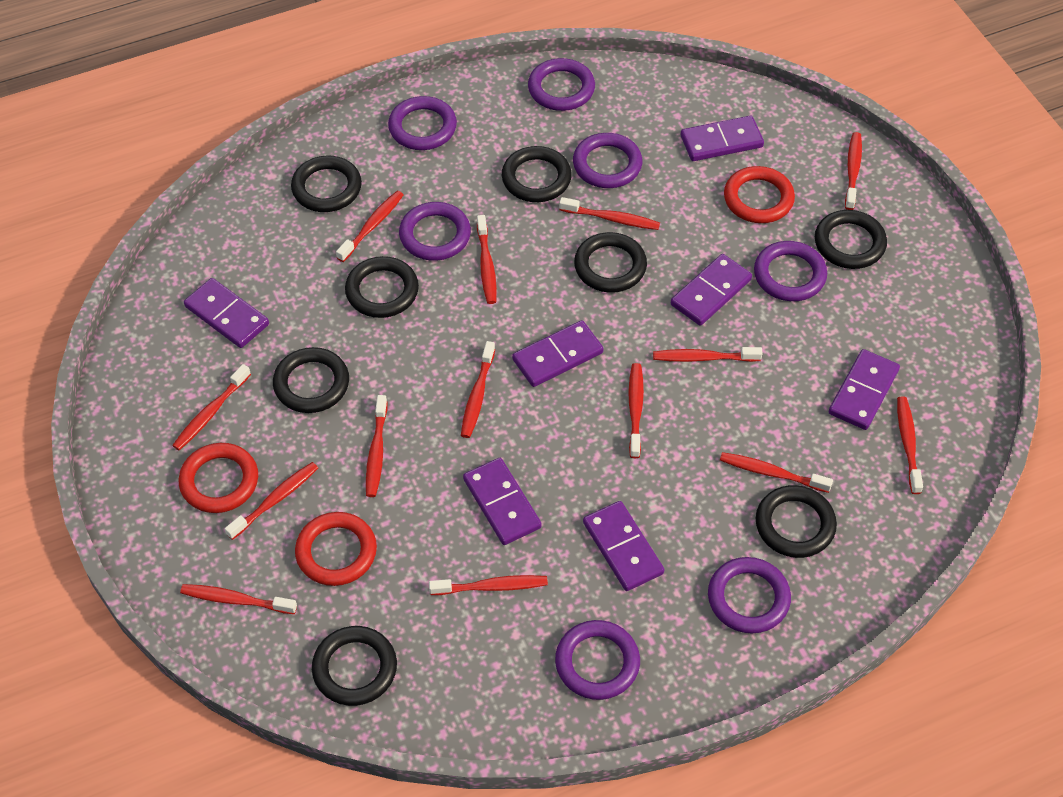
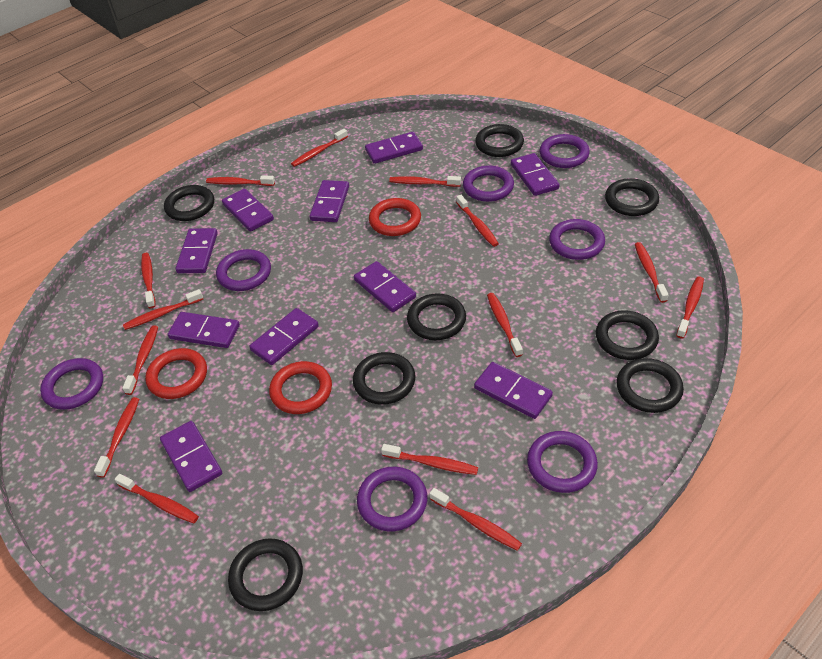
purple domino: 7 -> 10

